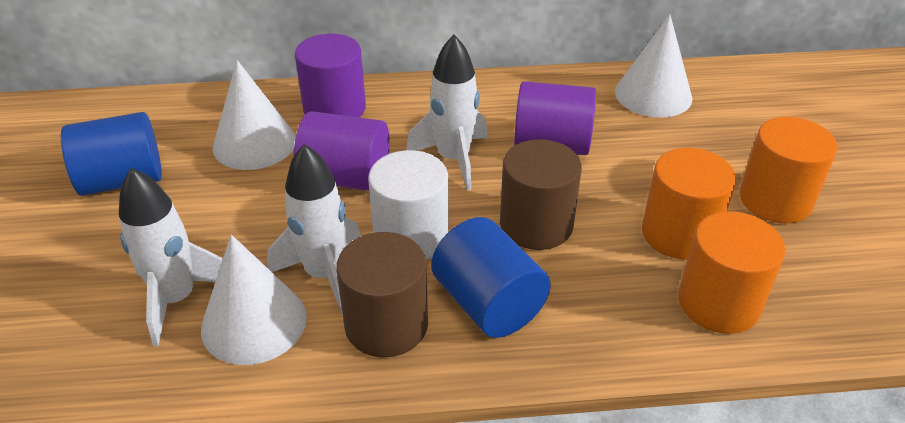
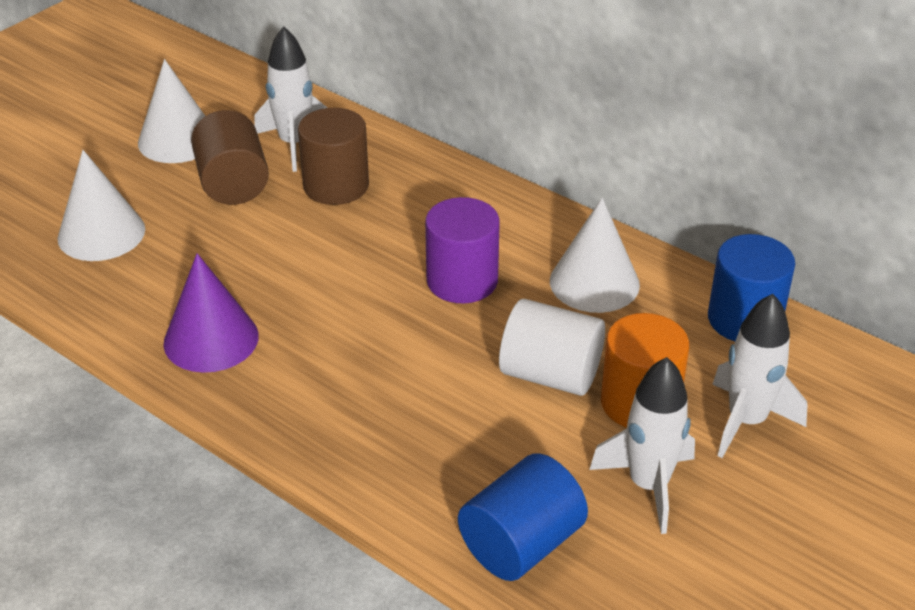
orange cylinder: 3 -> 1
purple cone: 0 -> 1
purple cylinder: 3 -> 1

